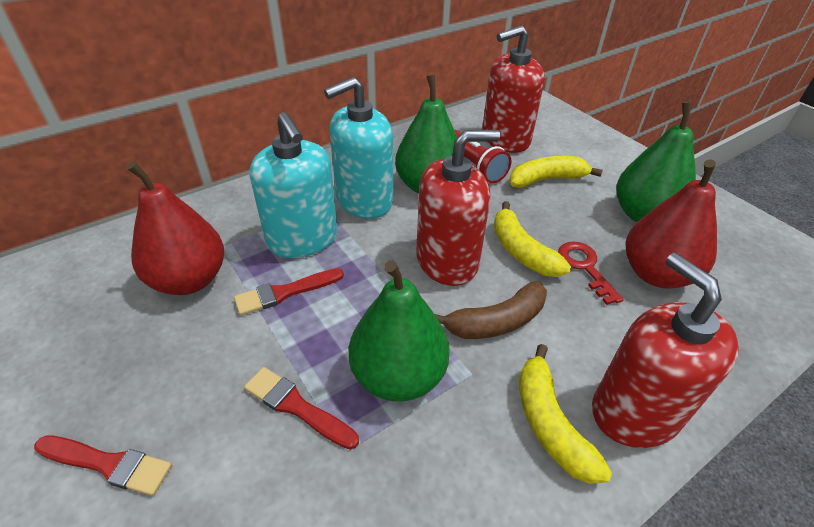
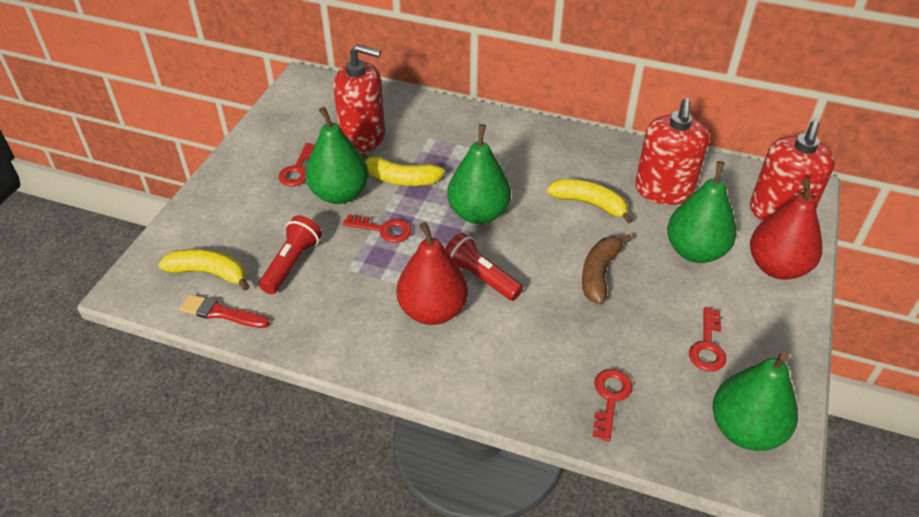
green pear: 3 -> 4
red brush: 3 -> 1
red flashlight: 1 -> 2
red key: 1 -> 4
turquoise soap dispenser: 2 -> 0

